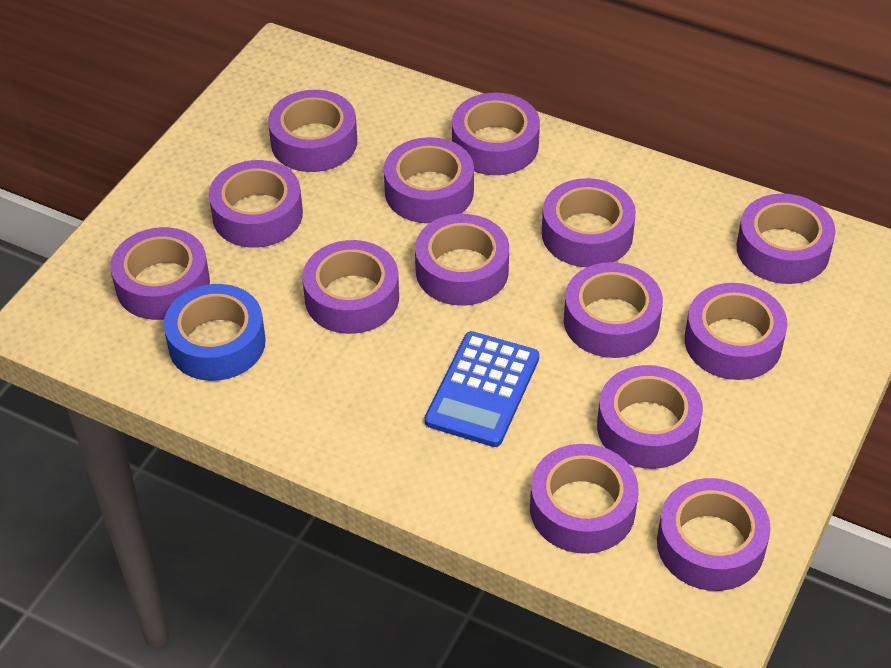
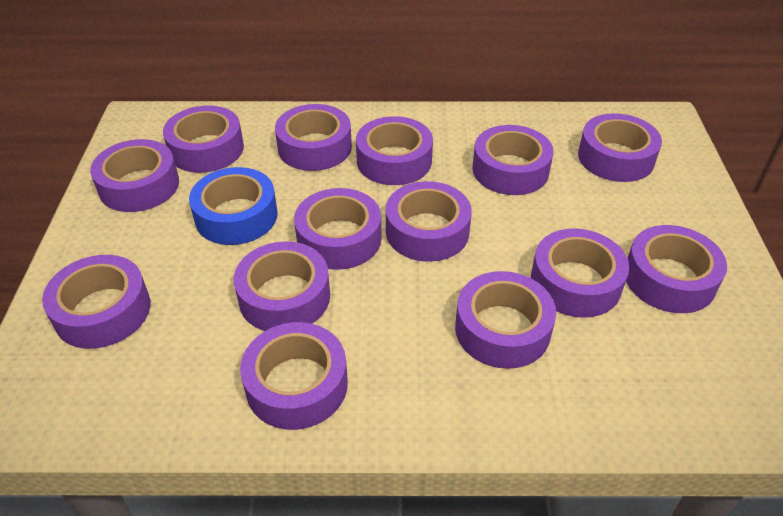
blue calculator: 1 -> 0

